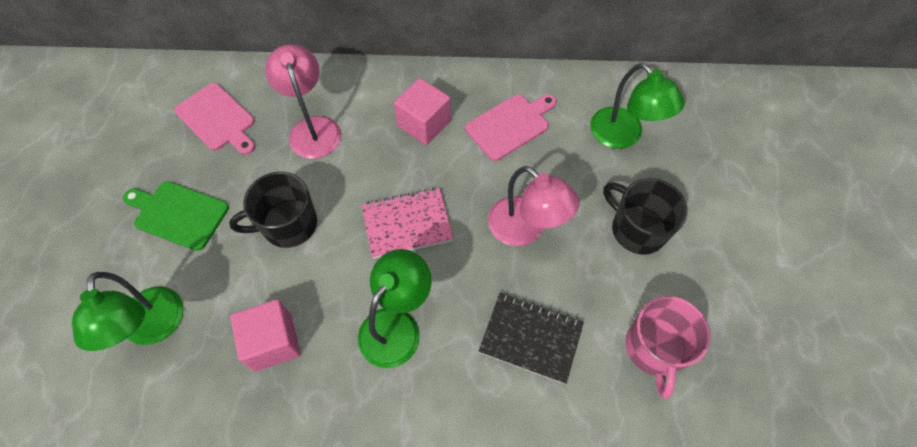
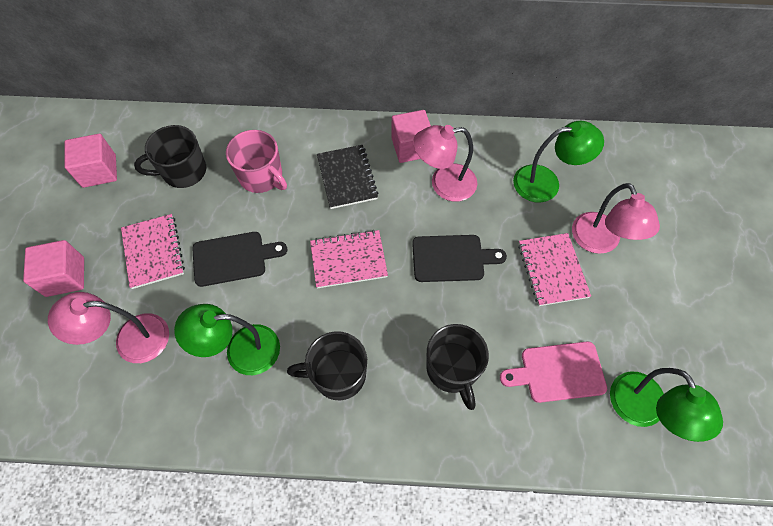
black cutting board: 0 -> 2
black mug: 2 -> 3
green cutting board: 1 -> 0
pink cube: 2 -> 3
pink cutting board: 2 -> 1
pink lamp: 2 -> 3
pink notebook: 1 -> 3

